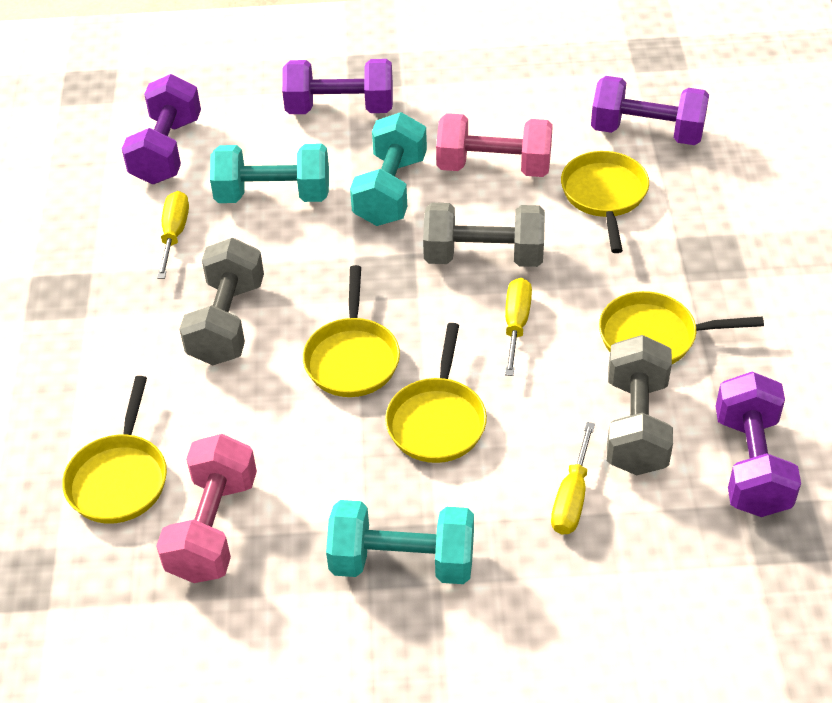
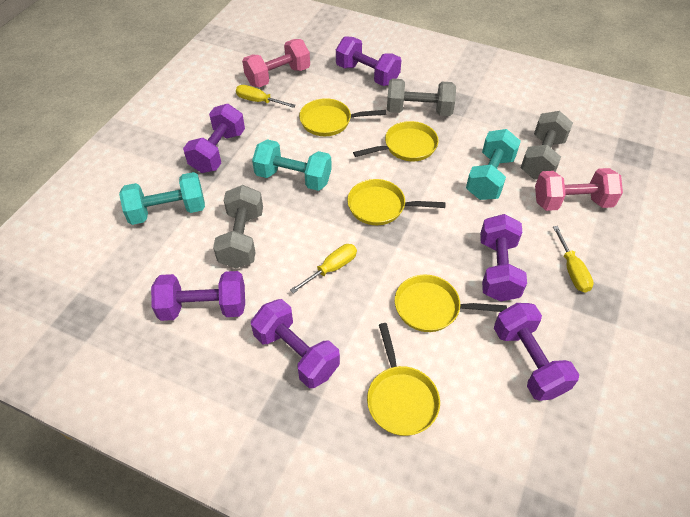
purple dumbbell: 4 -> 6

